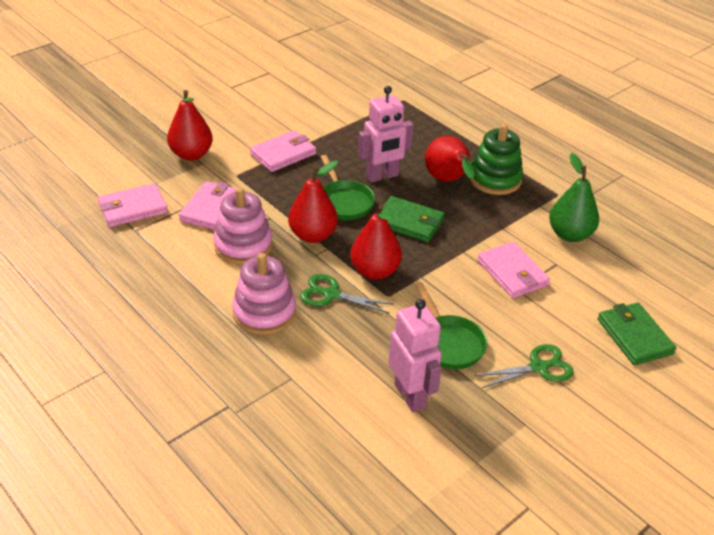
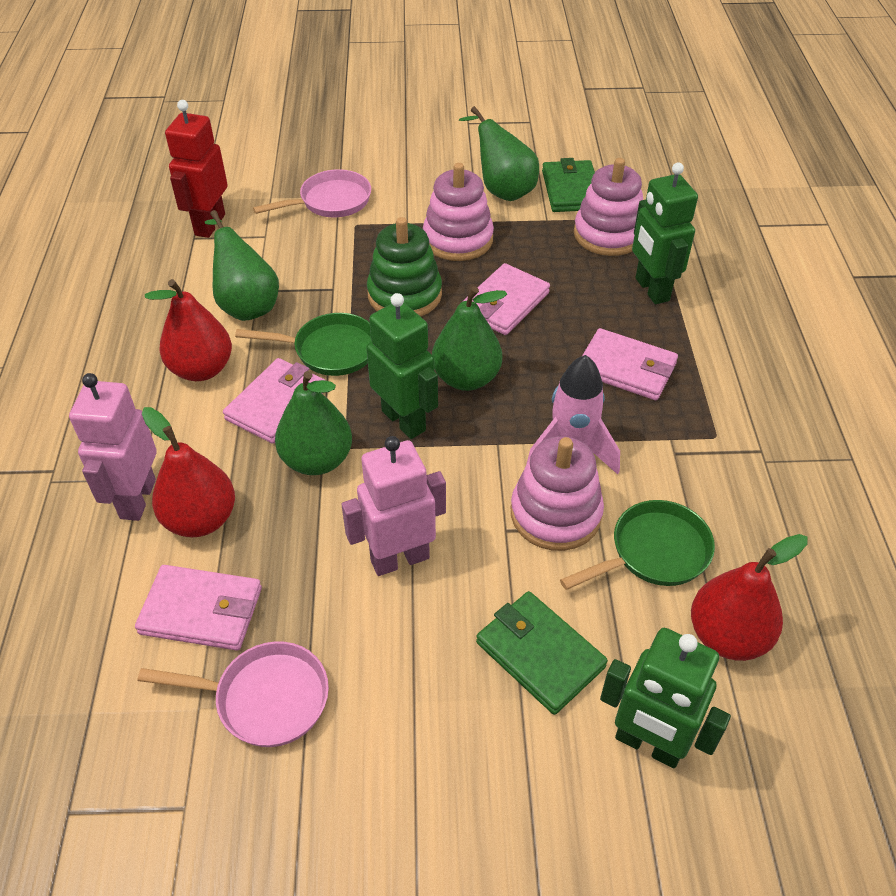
green pear: 1 -> 4
green robot: 0 -> 3
green scissors: 2 -> 0
pink pan: 0 -> 2
pink rocket: 0 -> 1
pink stacking toy: 2 -> 3
red pear: 4 -> 3
red robot: 0 -> 1

